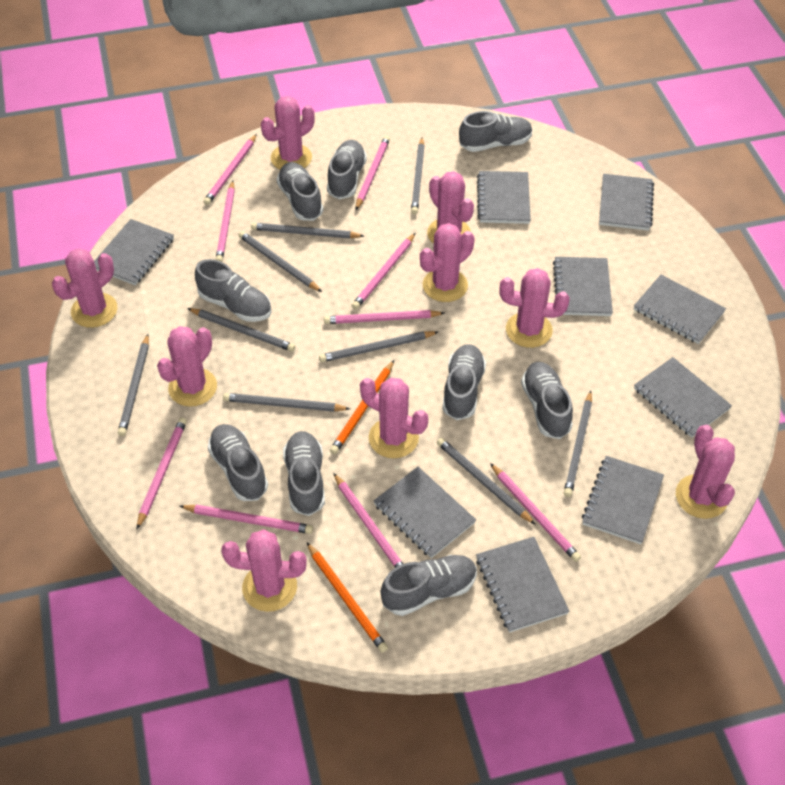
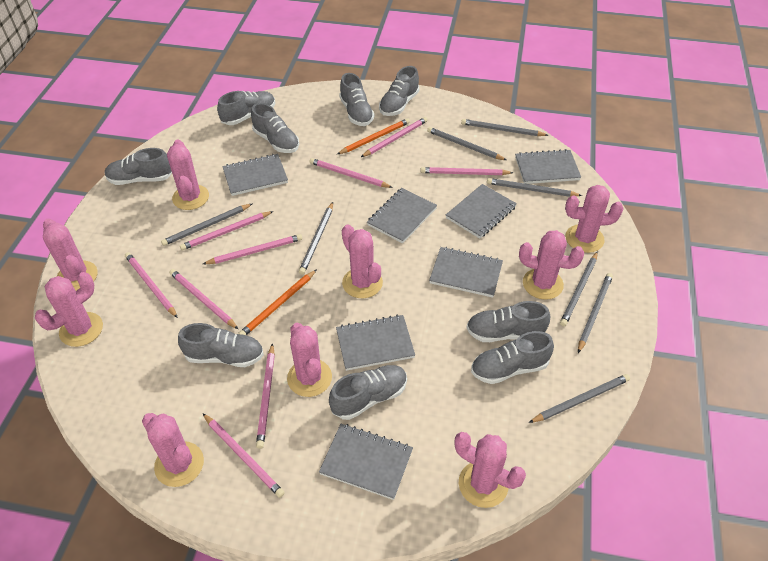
grey notebook: 9 -> 7
grey pencil: 9 -> 8

